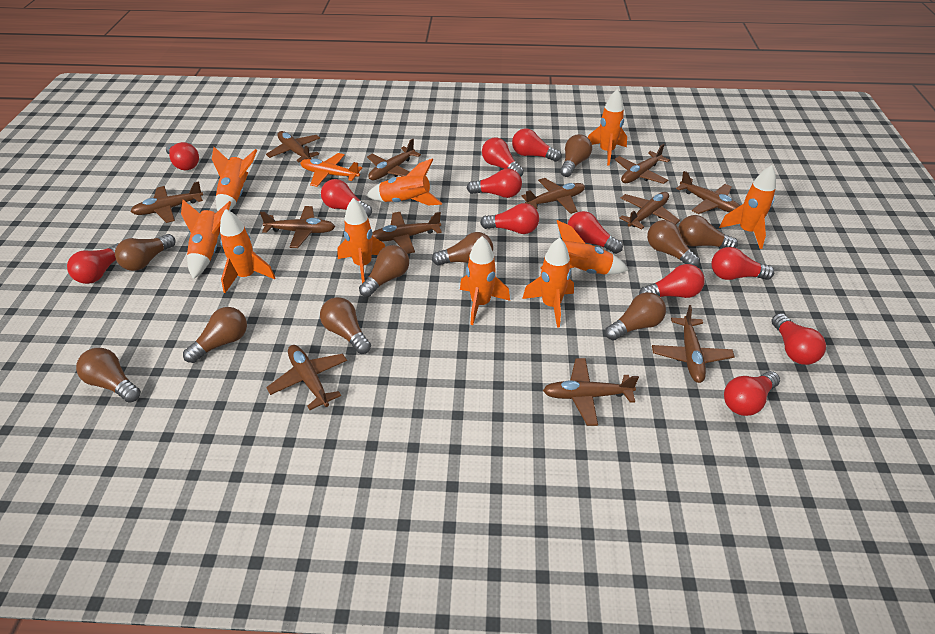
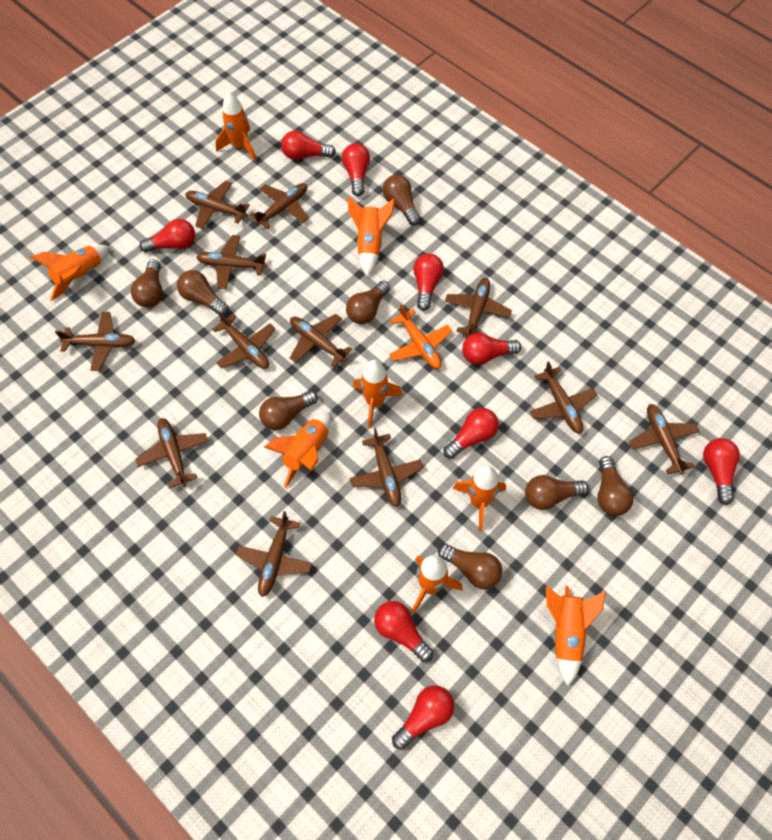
brown light bulb: 10 -> 8
orange rocket: 10 -> 8
red light bulb: 12 -> 9

